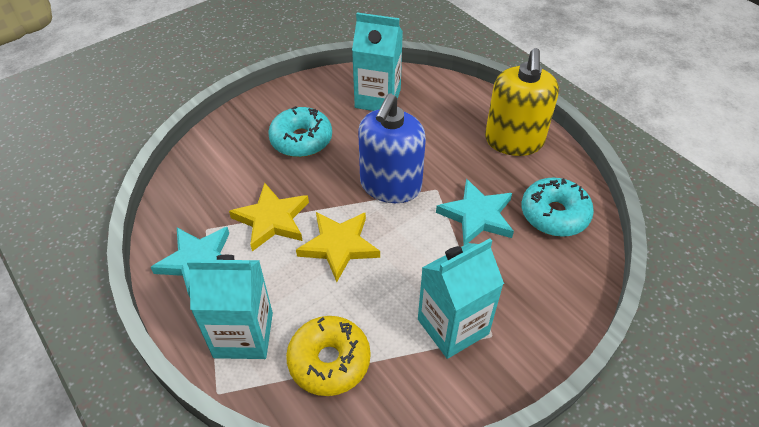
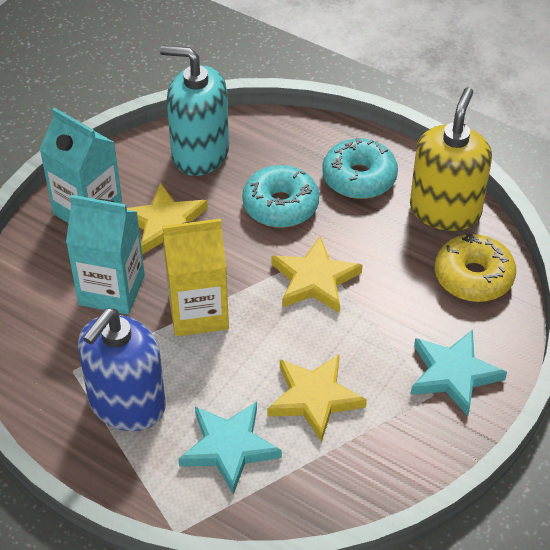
turquoise carton: 3 -> 2
turquoise soap dispenser: 0 -> 1
yellow carton: 0 -> 1
yellow star: 2 -> 3

